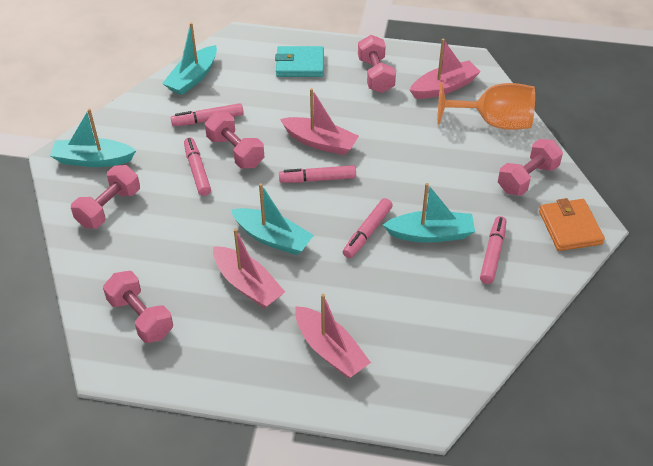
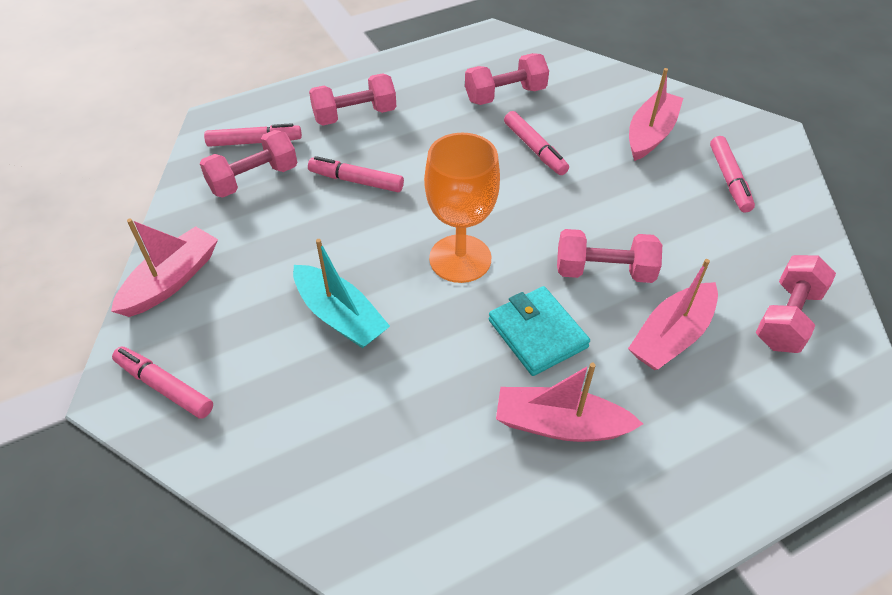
orange wallet: 1 -> 0
turquoise boat: 4 -> 1

